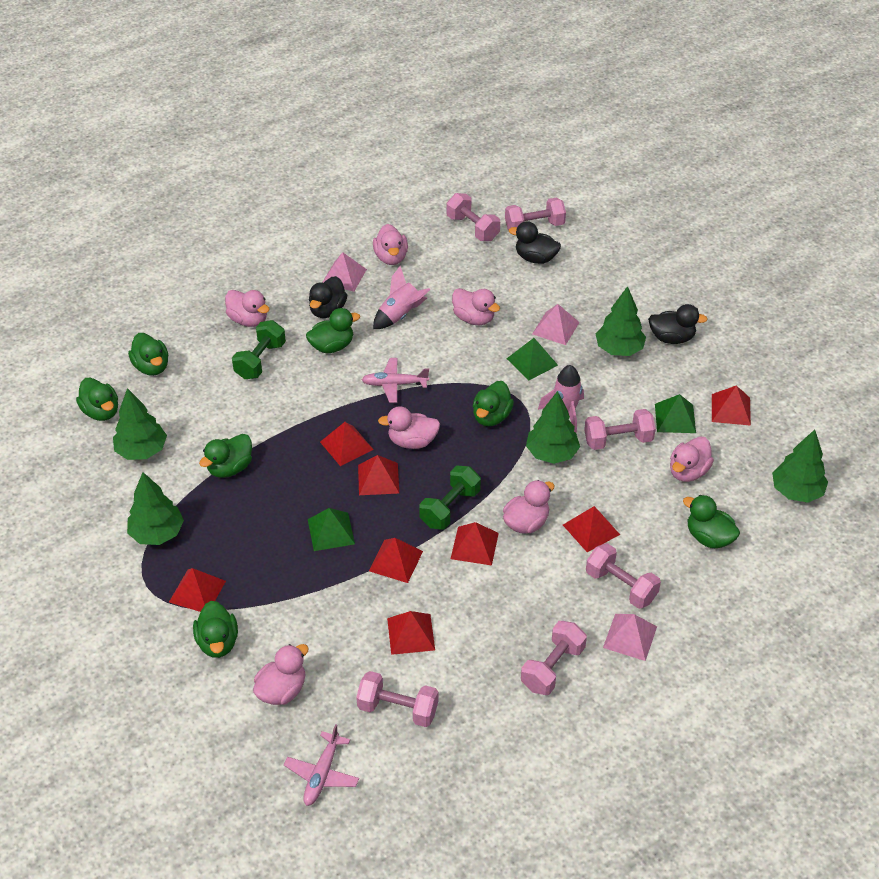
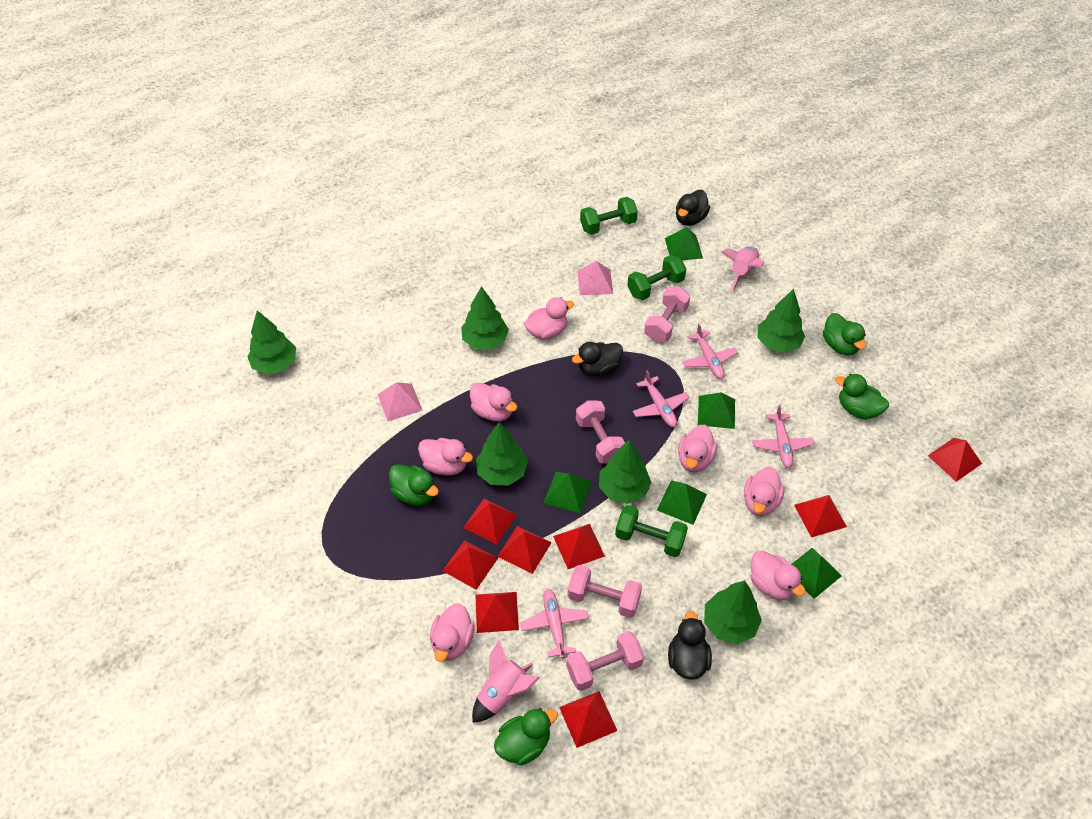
green duck: 7 -> 4
green dumbbell: 2 -> 3
green pyramid: 3 -> 5
green tree: 5 -> 6
pink dumbbell: 6 -> 4
pink plane: 2 -> 4
pink pyramid: 3 -> 2

